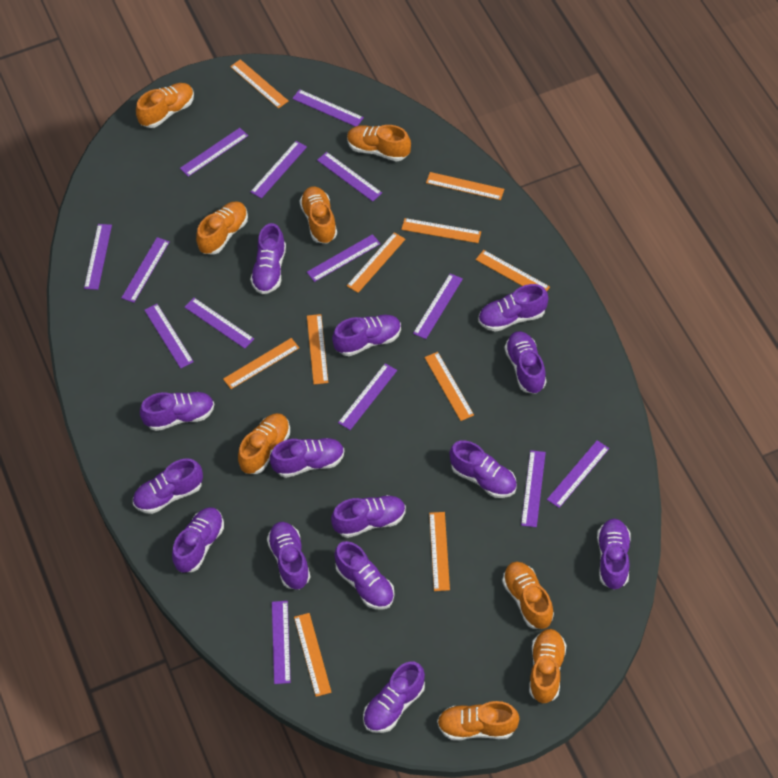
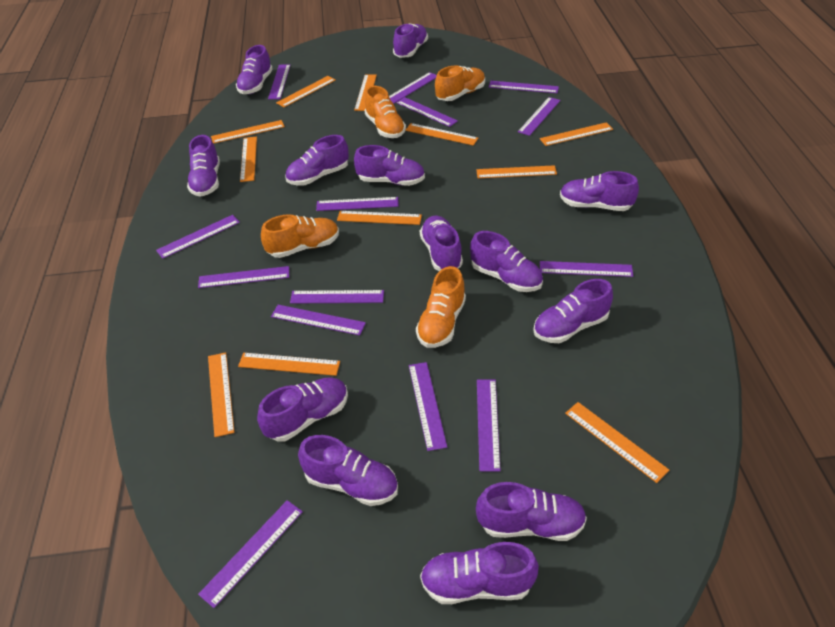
orange ruler: 10 -> 11
orange shoe: 8 -> 4
purple shoe: 14 -> 13

